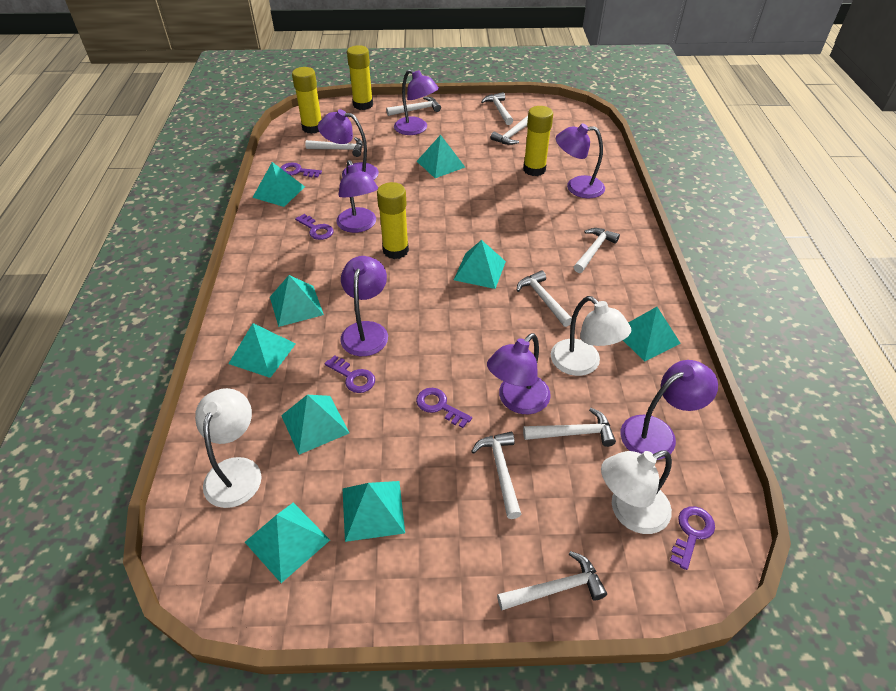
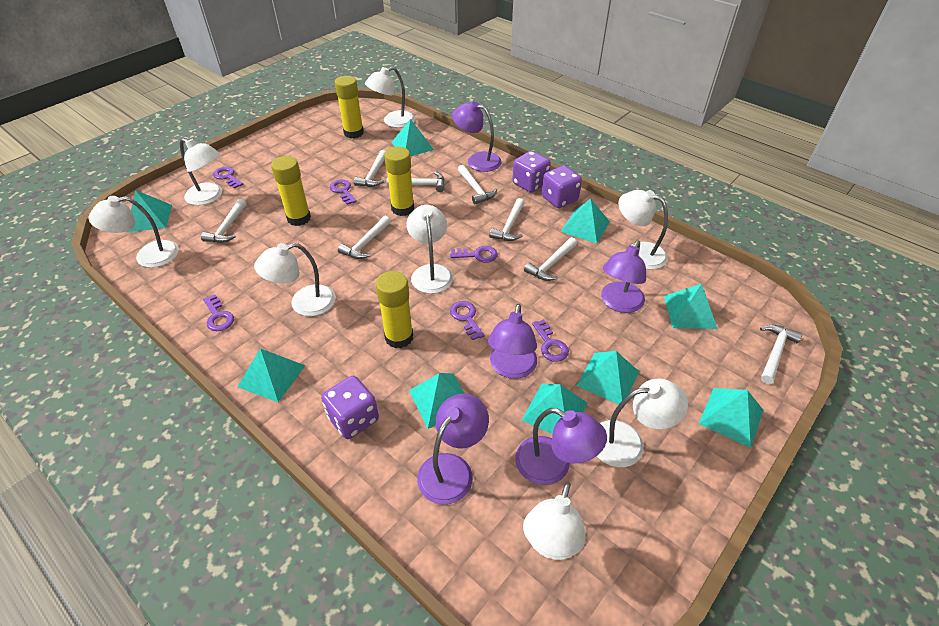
purple dice: 0 -> 3
purple key: 5 -> 6
purple lamp: 7 -> 5
white hammer: 9 -> 8
white lamp: 3 -> 8

